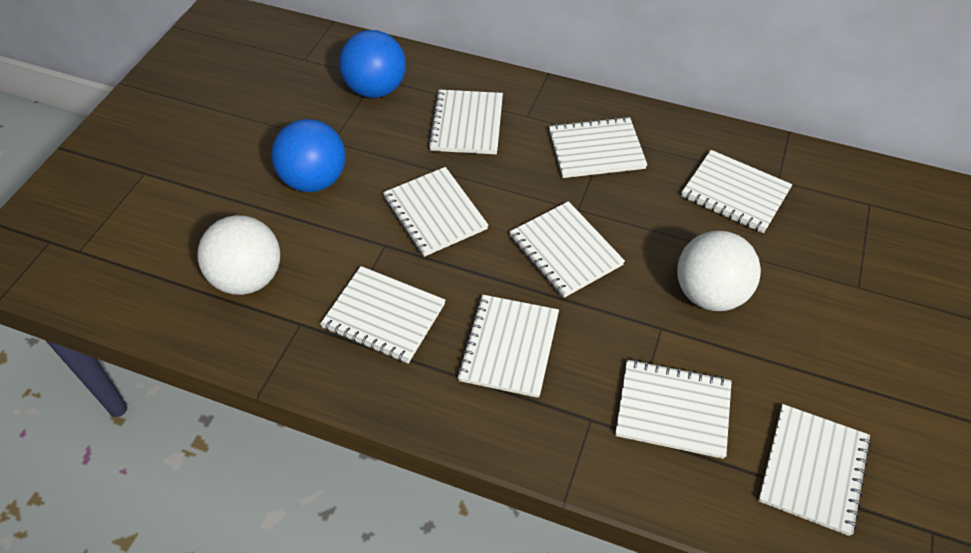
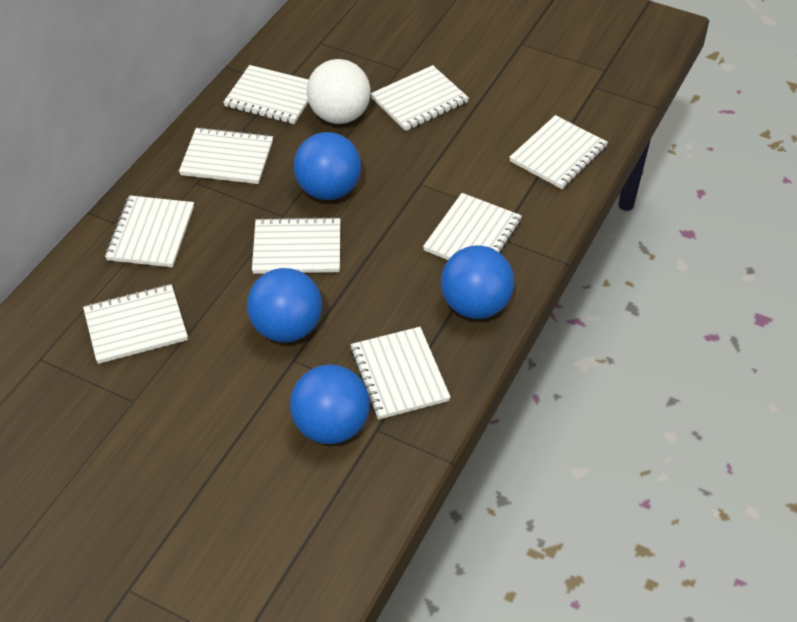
blue ball: 2 -> 4
white ball: 2 -> 1

